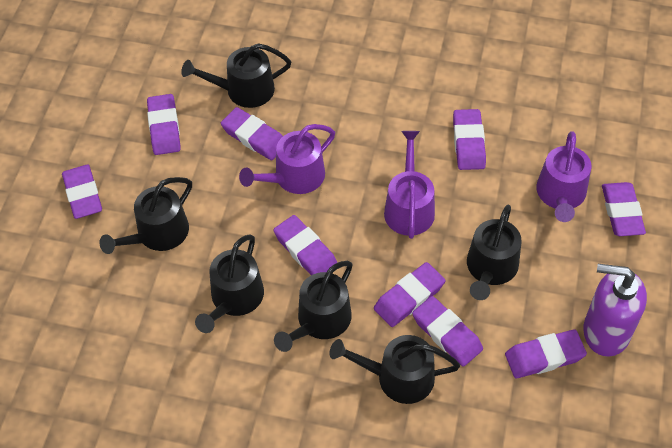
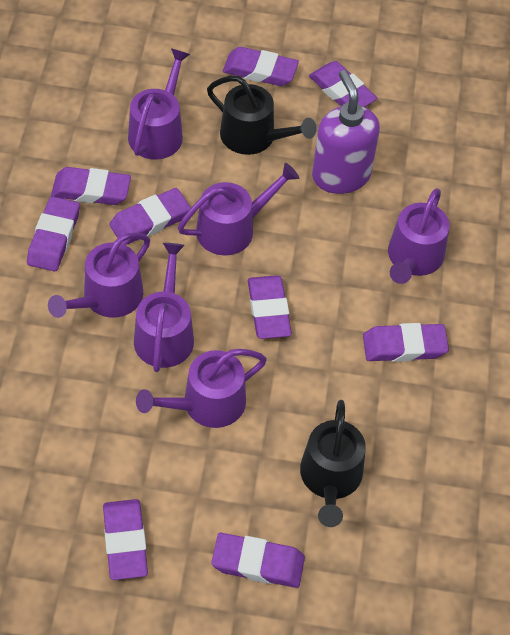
black watering can: 6 -> 2
purple watering can: 3 -> 6

